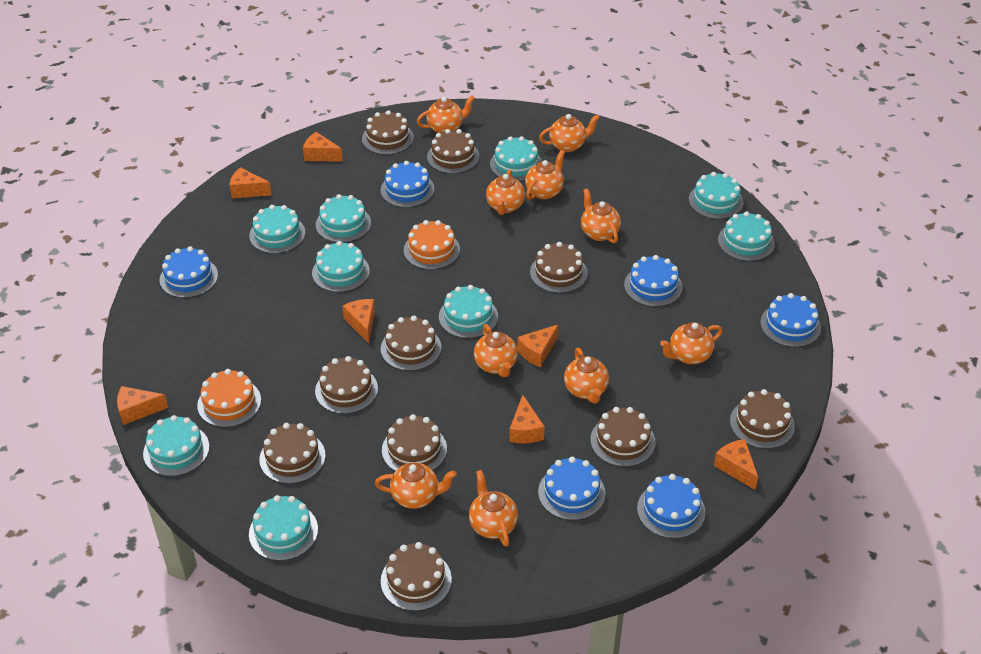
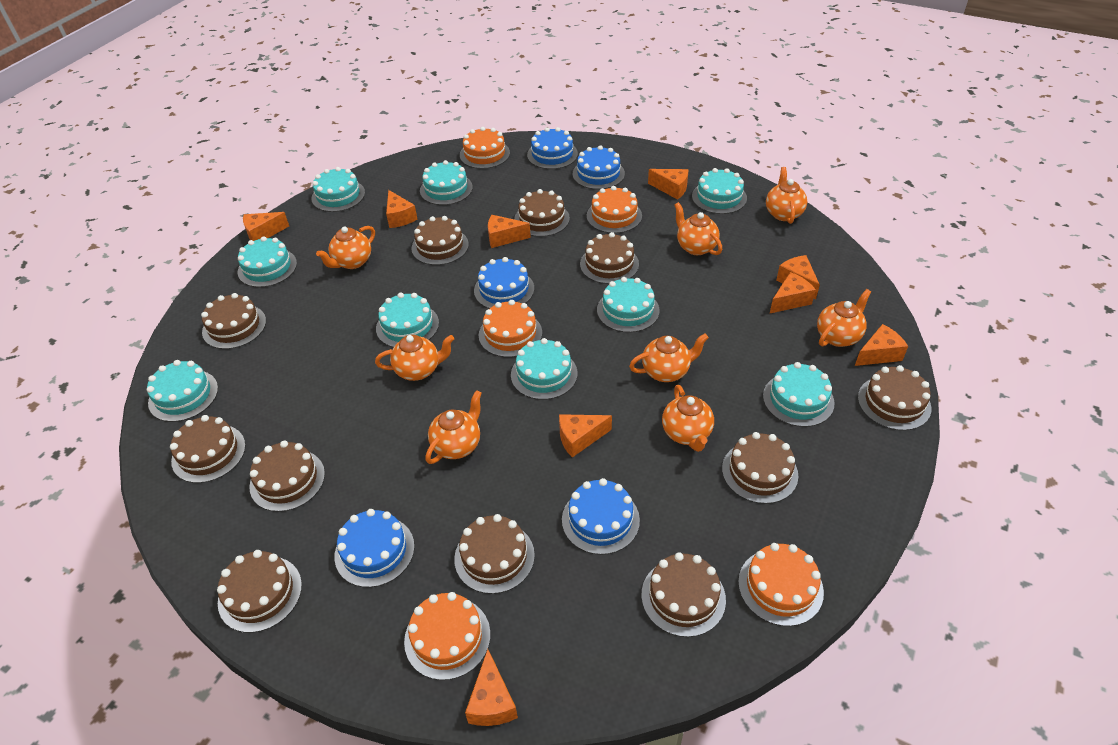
blue cake: 6 -> 5
brown cake: 10 -> 11
orange cake: 2 -> 5
orange cheese: 7 -> 9
orange teapot: 10 -> 8

